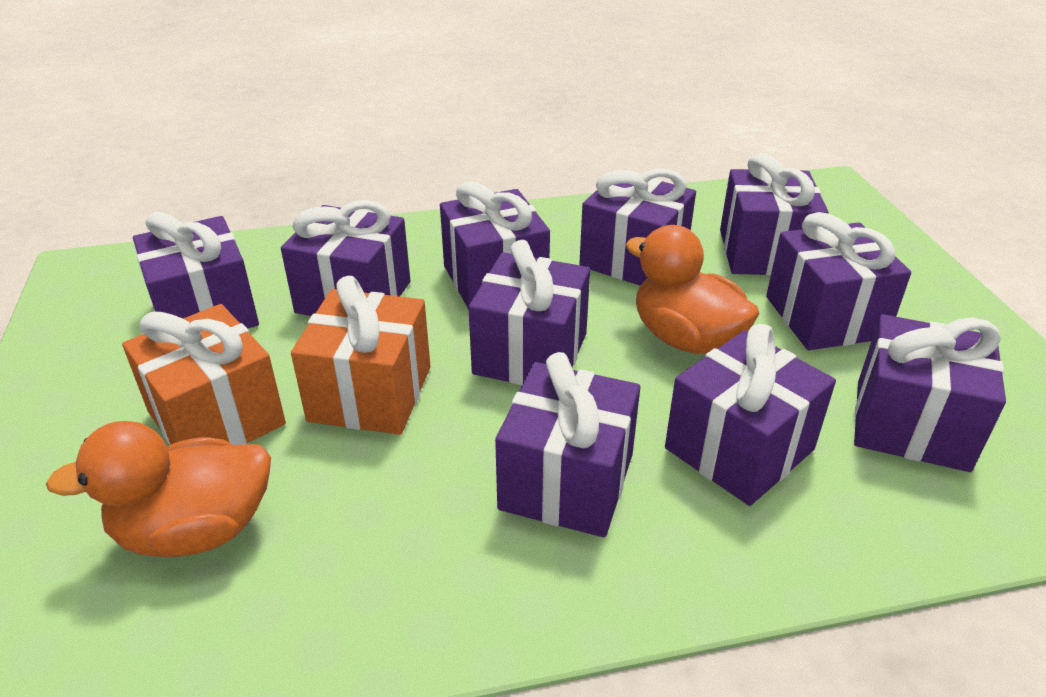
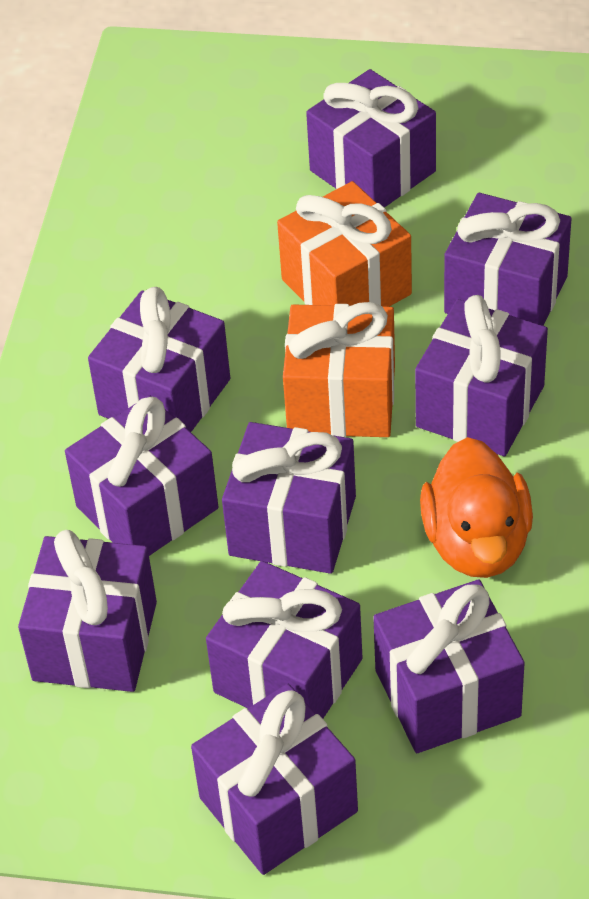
orange duck: 2 -> 1

